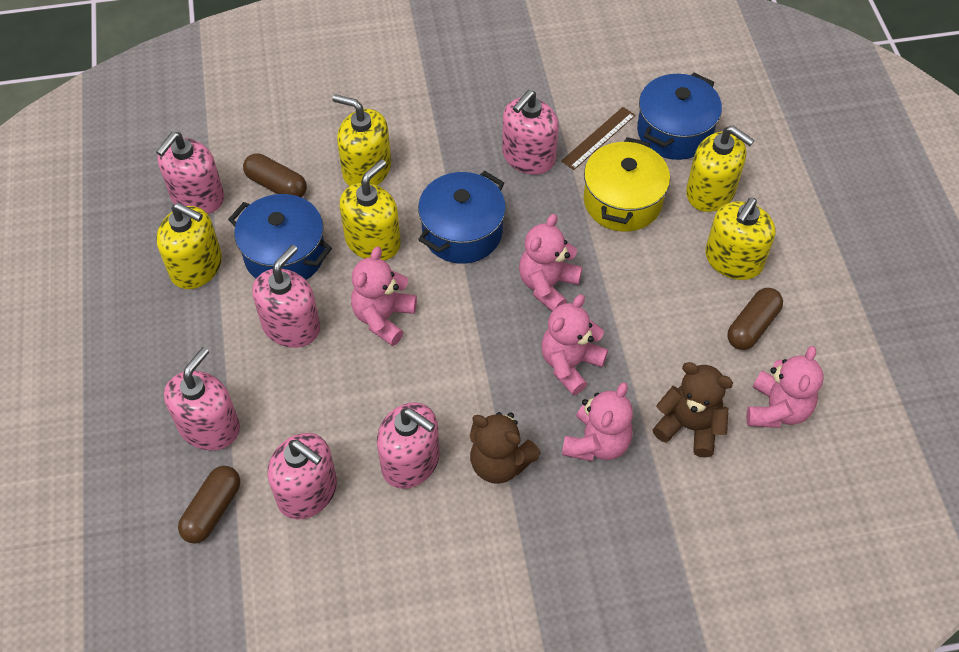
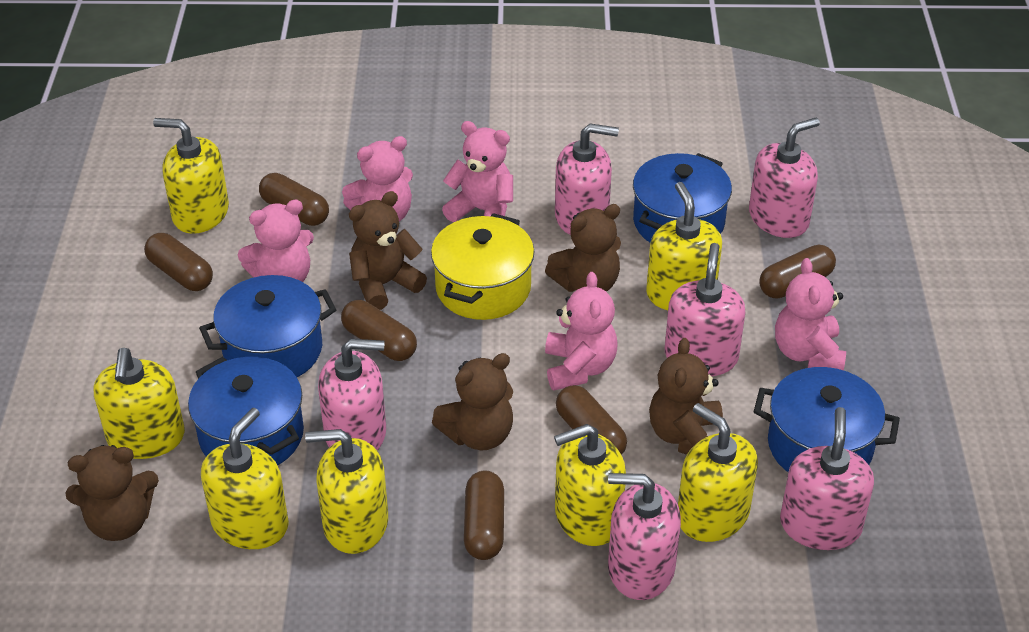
blue pot: 3 -> 4
brown capsule: 3 -> 6
brown ruler: 1 -> 0
brown teddy bear: 2 -> 5
yellow soap dispenser: 5 -> 7

